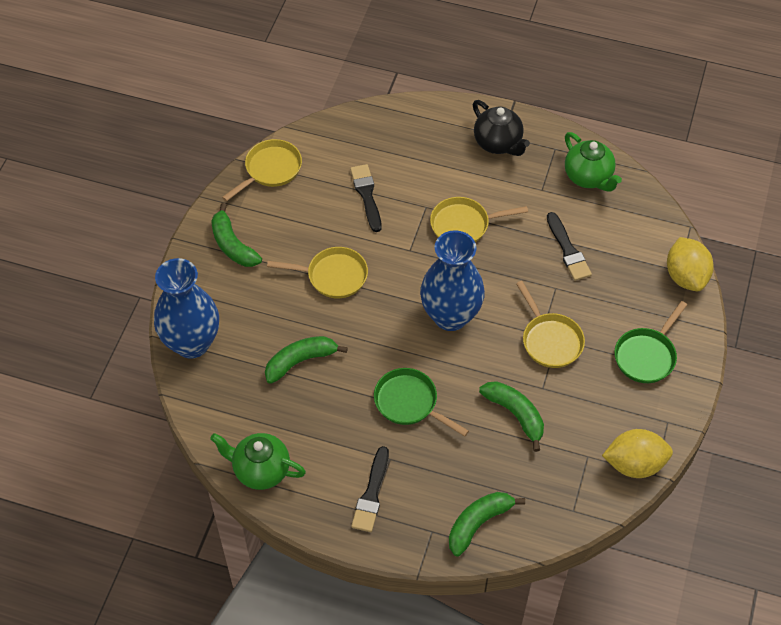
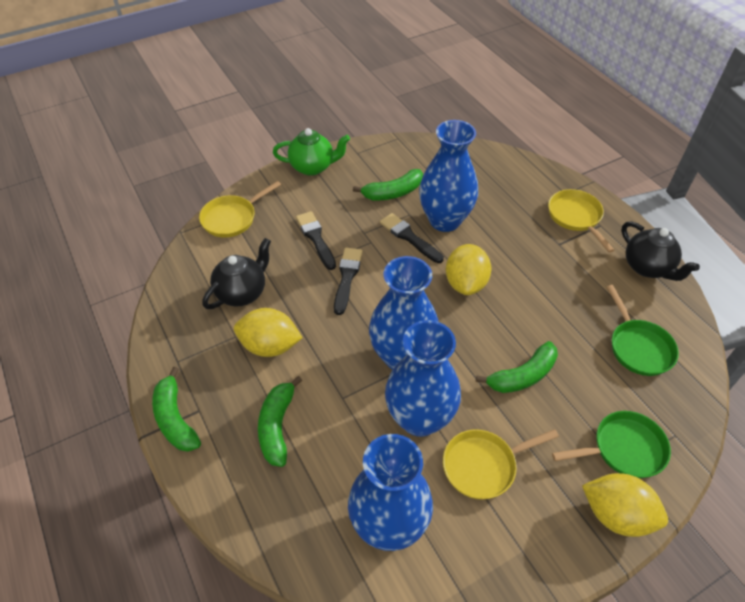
black teapot: 1 -> 2
blue vase: 2 -> 4
green teapot: 2 -> 1
yellow lemon: 2 -> 3
yellow pan: 4 -> 3

